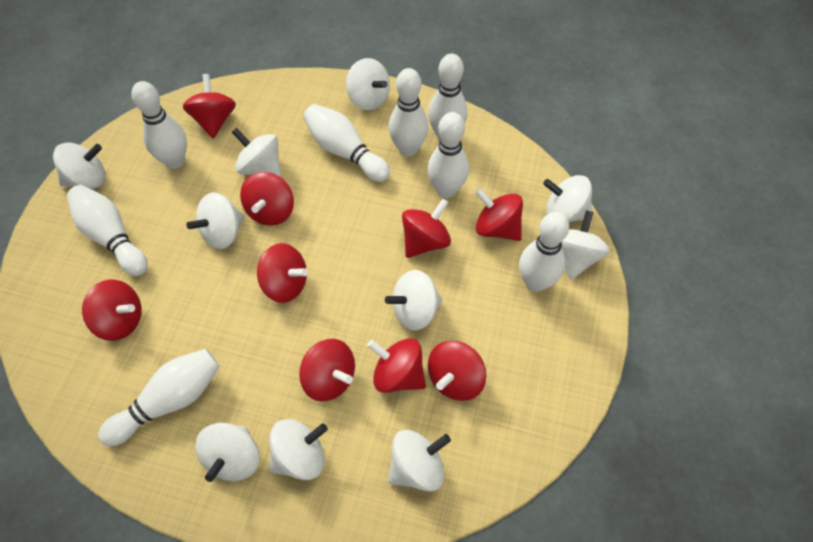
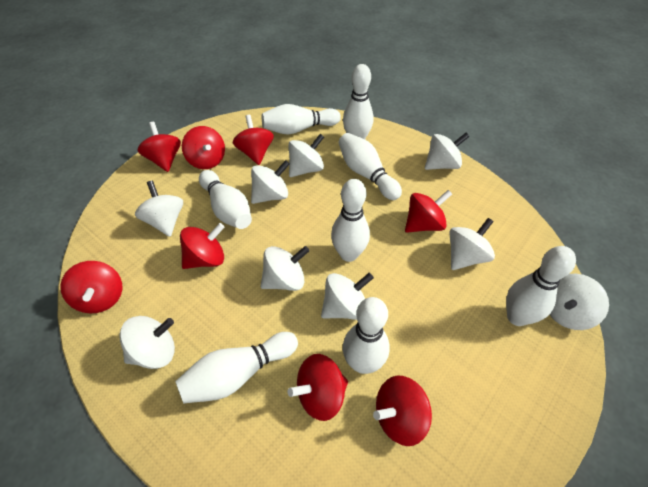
red spinning top: 9 -> 8
white spinning top: 10 -> 9

